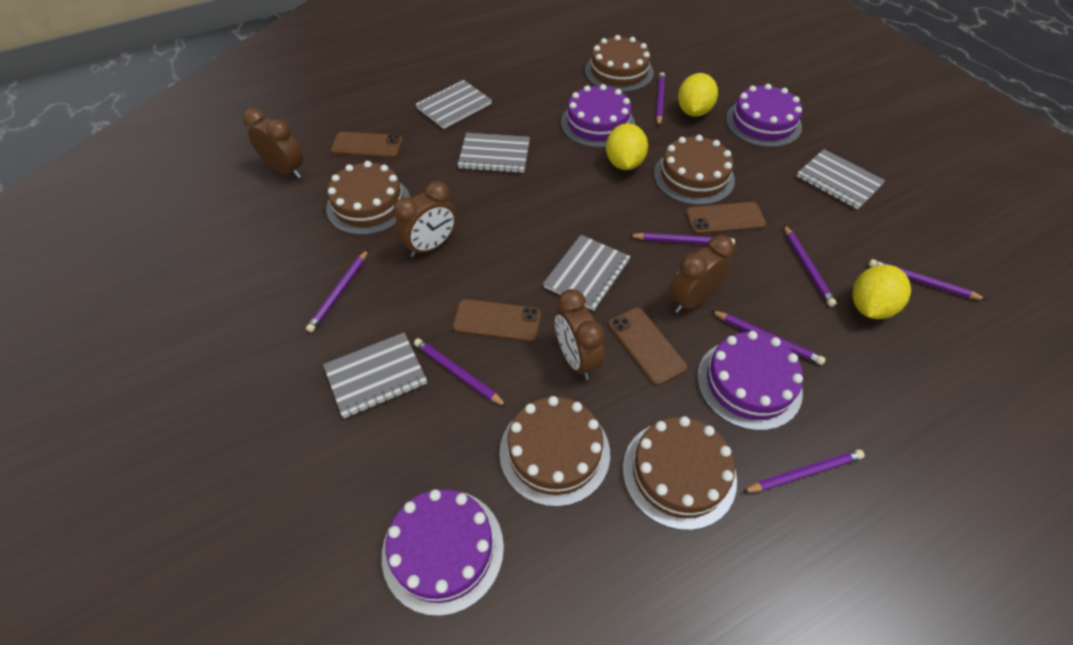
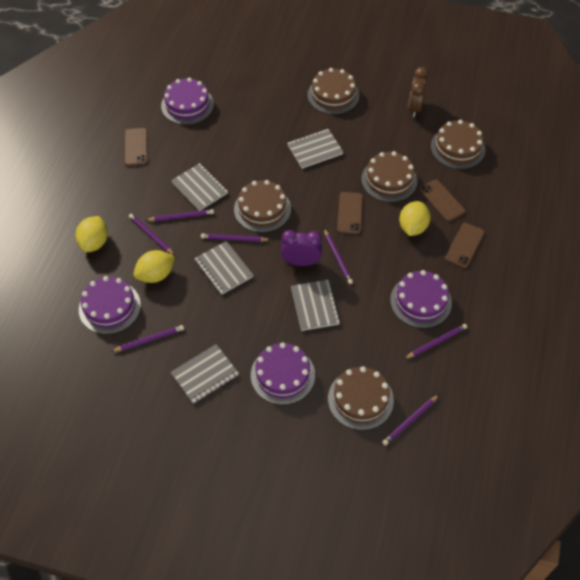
brown clock: 4 -> 1
purple clock: 0 -> 1
purple pencil: 8 -> 7

